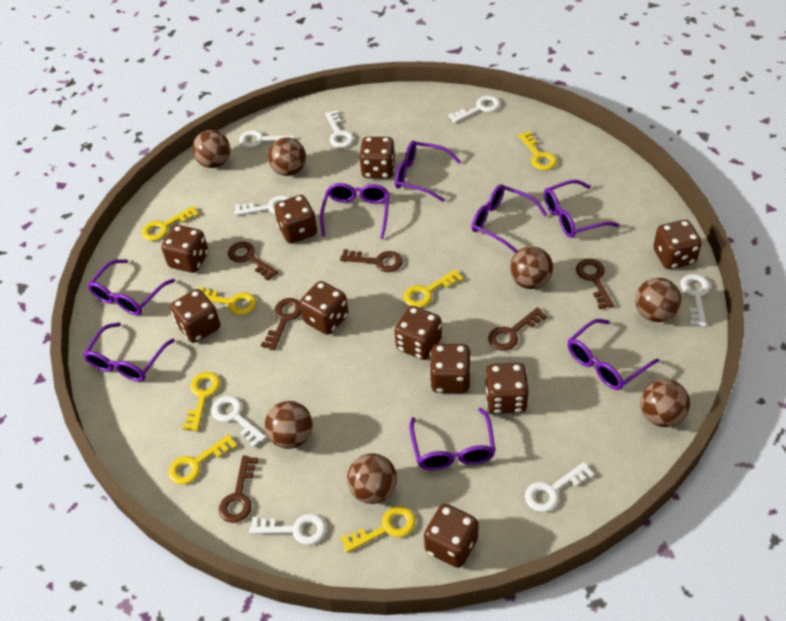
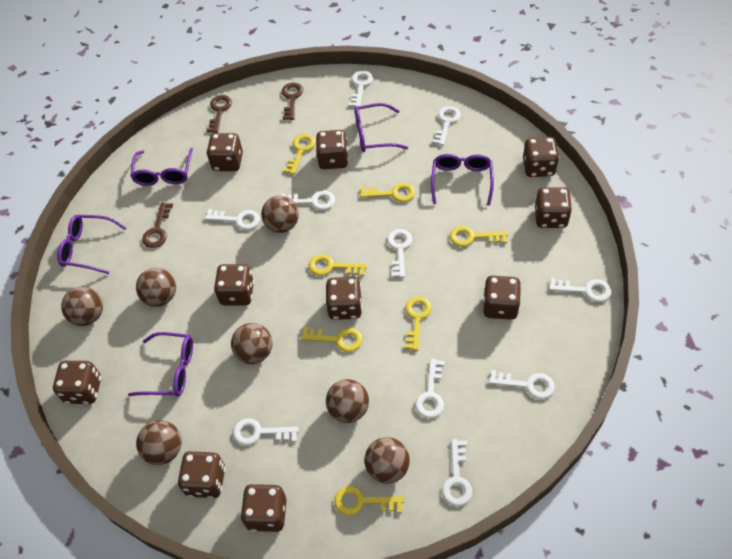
brown key: 6 -> 3
purple glasses: 8 -> 5
white key: 8 -> 10

